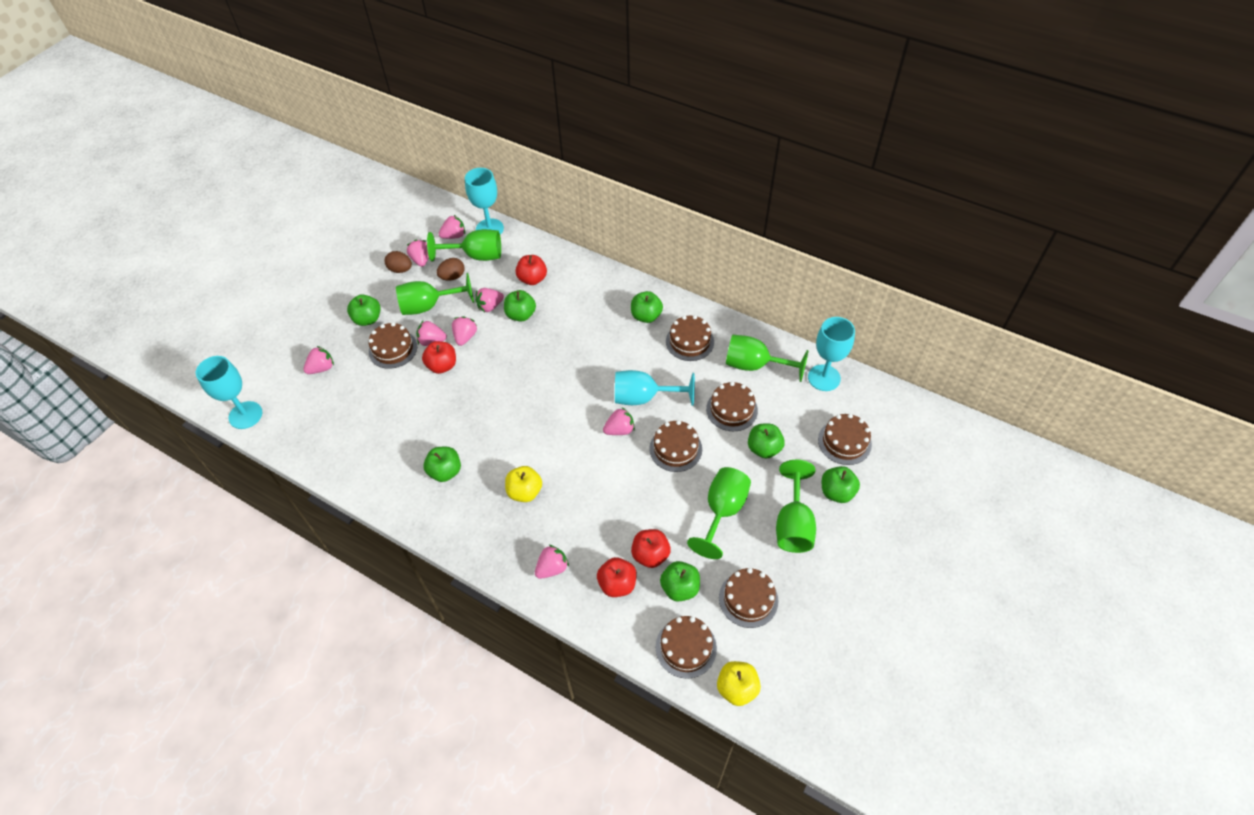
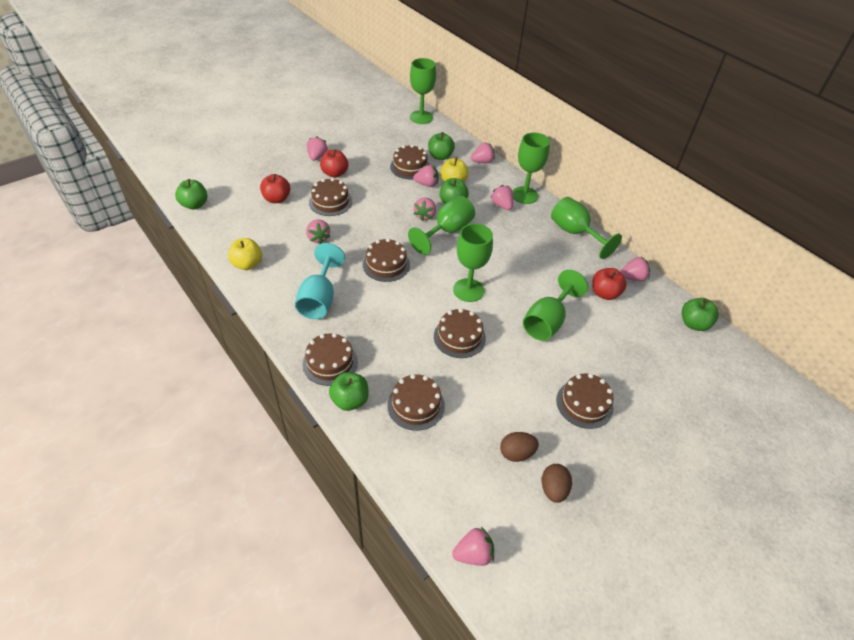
green apple: 7 -> 5
green goblet: 5 -> 6
red apple: 4 -> 3
turquoise goblet: 4 -> 1

